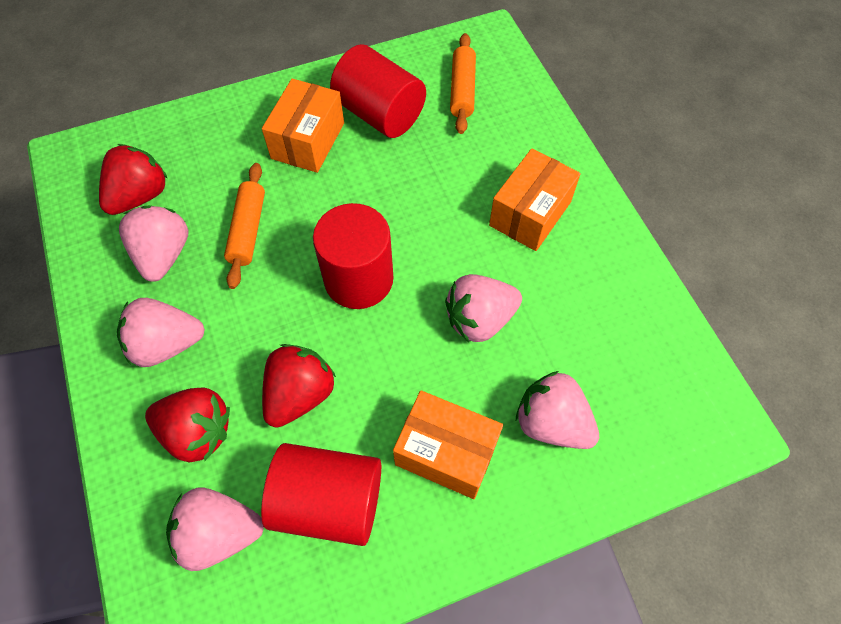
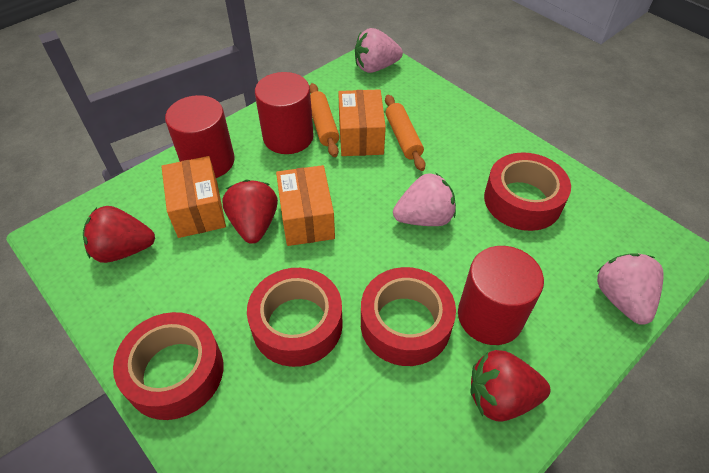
pink strawberry: 5 -> 3
red tape: 0 -> 4

